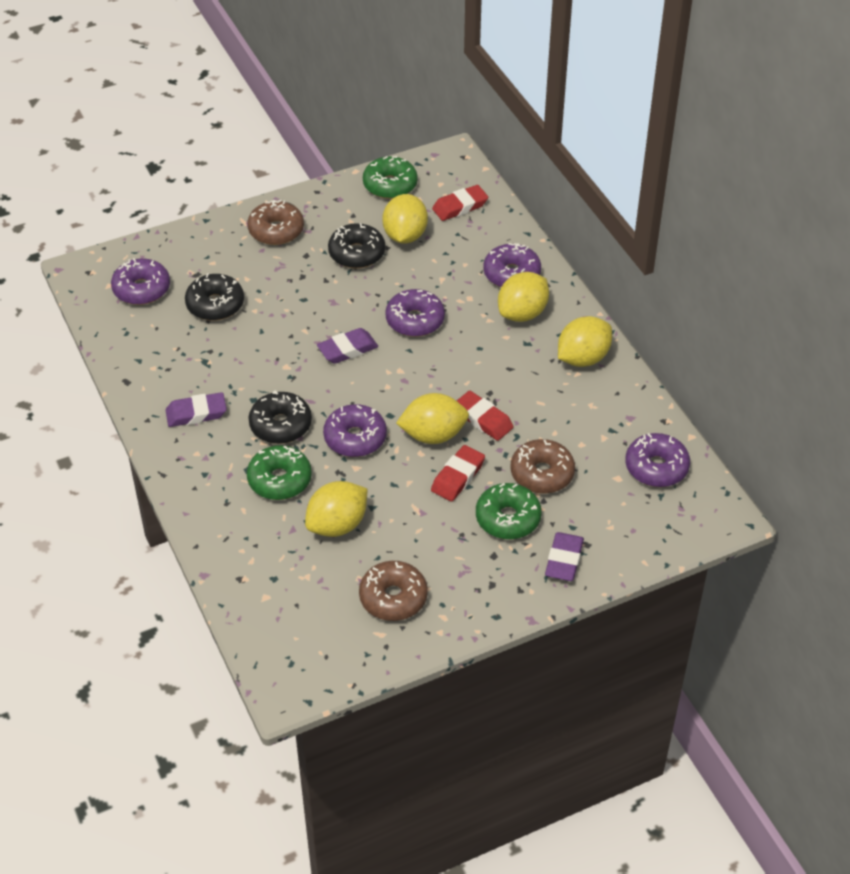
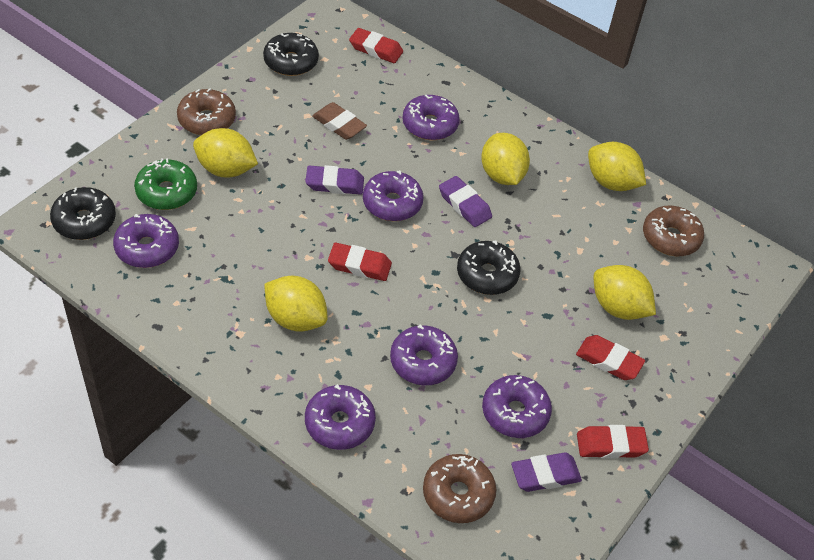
brown eraser: 0 -> 1
green donut: 3 -> 1
purple donut: 5 -> 6
red eraser: 3 -> 4

